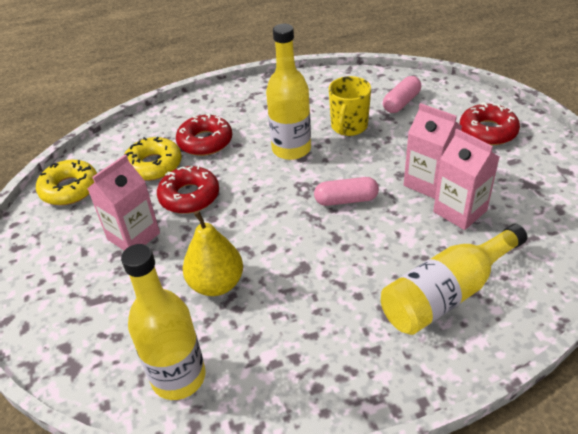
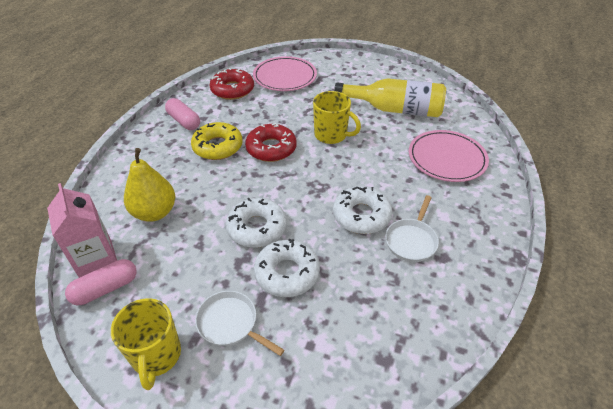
pink carton: 3 -> 1
pink plate: 0 -> 2
red donut: 3 -> 2
white donut: 0 -> 3
white pan: 0 -> 2
yellow bottle: 3 -> 1
yellow donut: 2 -> 1
yellow mug: 1 -> 2

